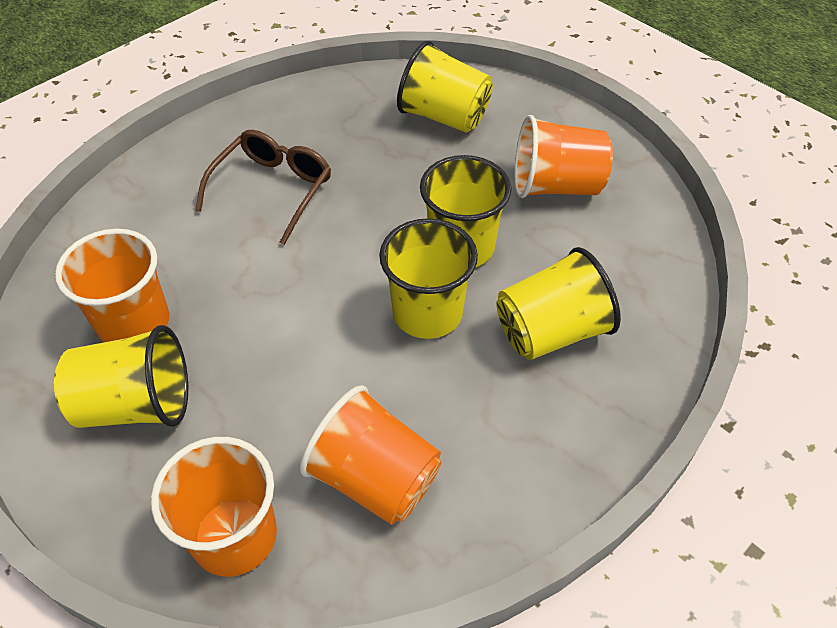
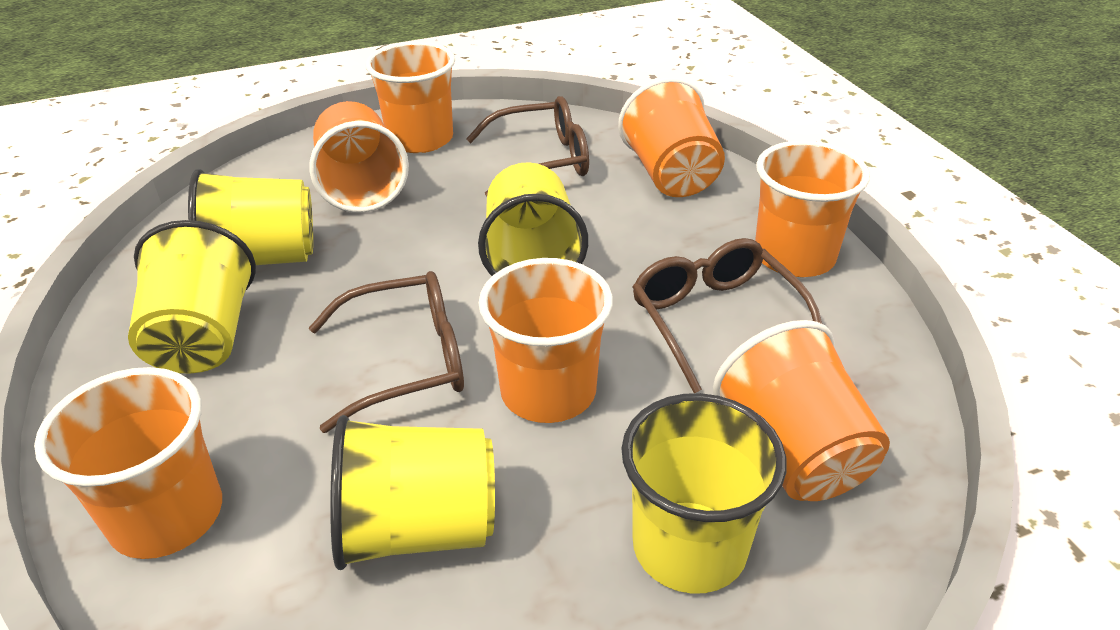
brown glasses: 1 -> 3
orange cup: 4 -> 7

